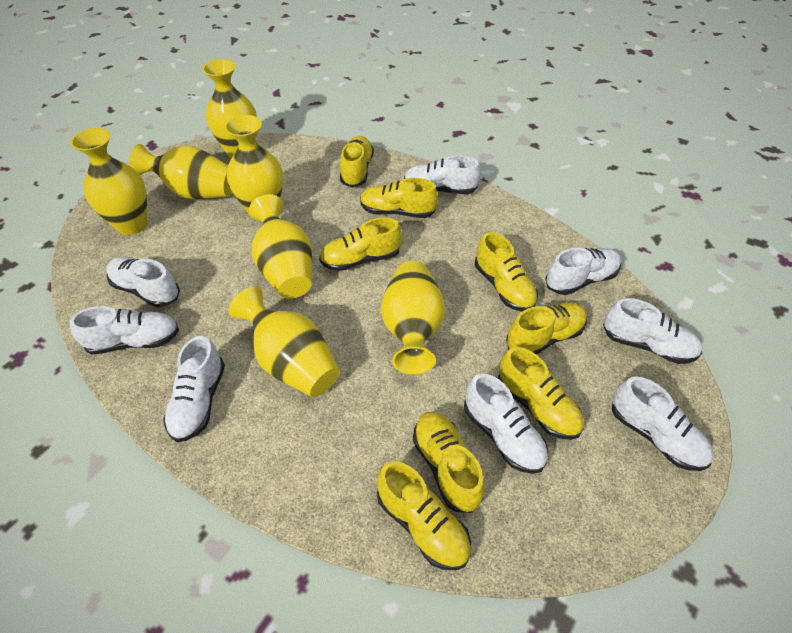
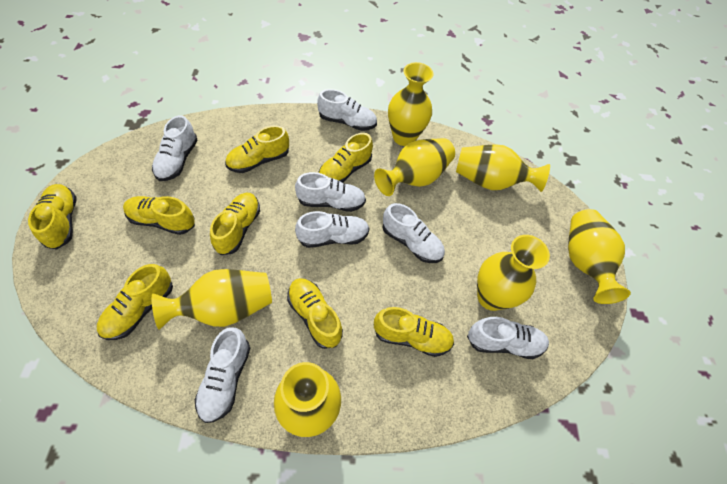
white shoe: 8 -> 7

